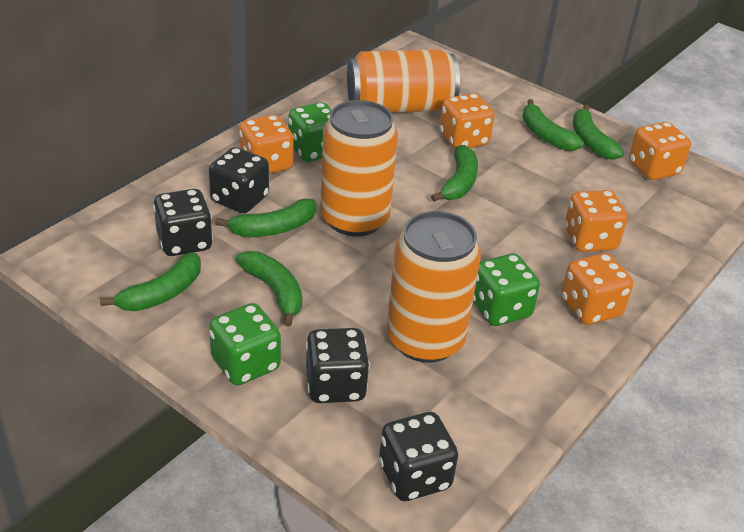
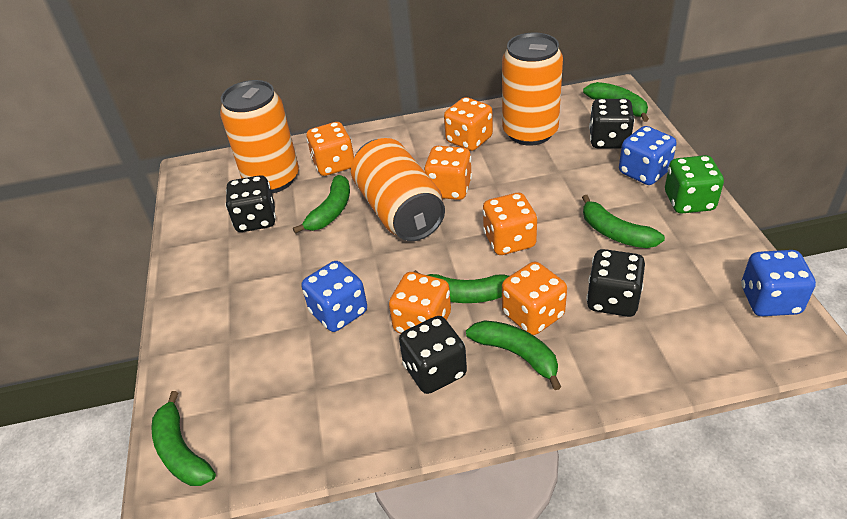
blue dice: 0 -> 3
green dice: 3 -> 1
orange dice: 5 -> 6

